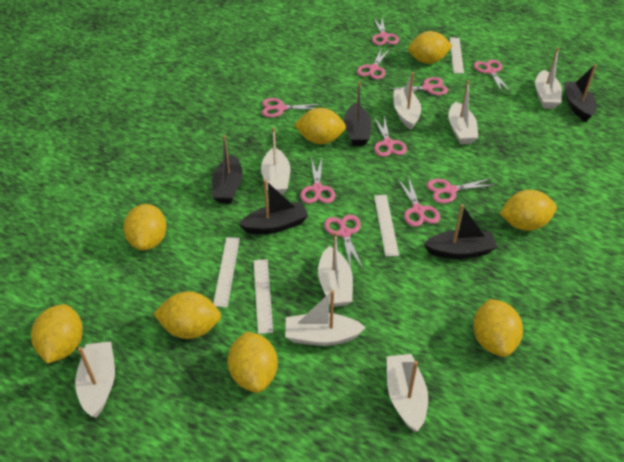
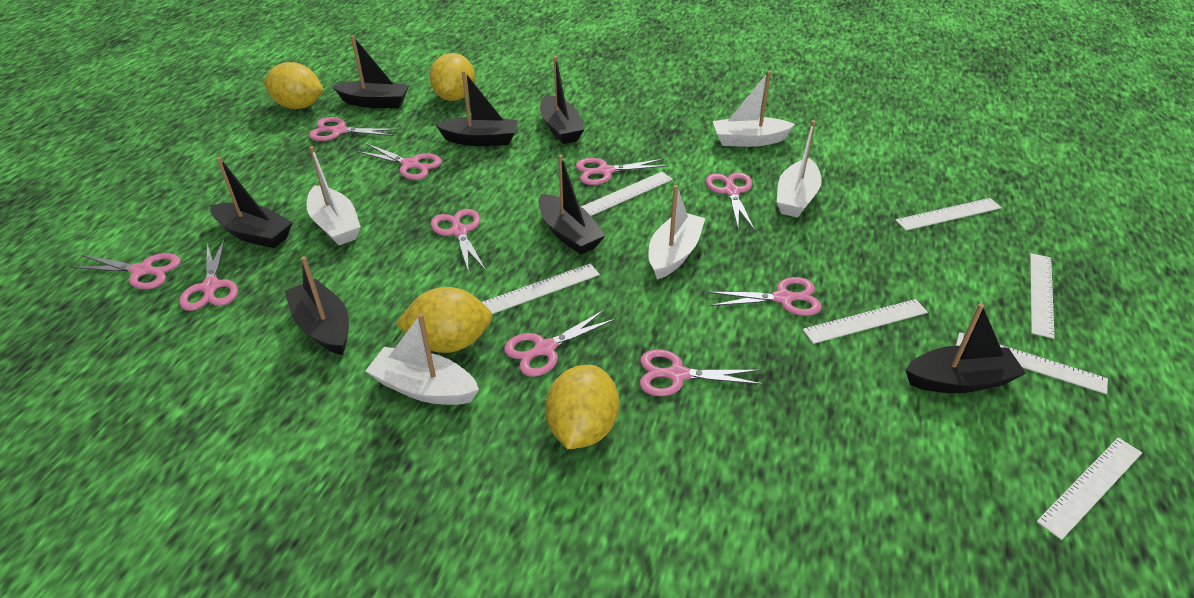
black boat: 5 -> 7
white boat: 8 -> 5
white ruler: 4 -> 7
yellow lemon: 8 -> 4

